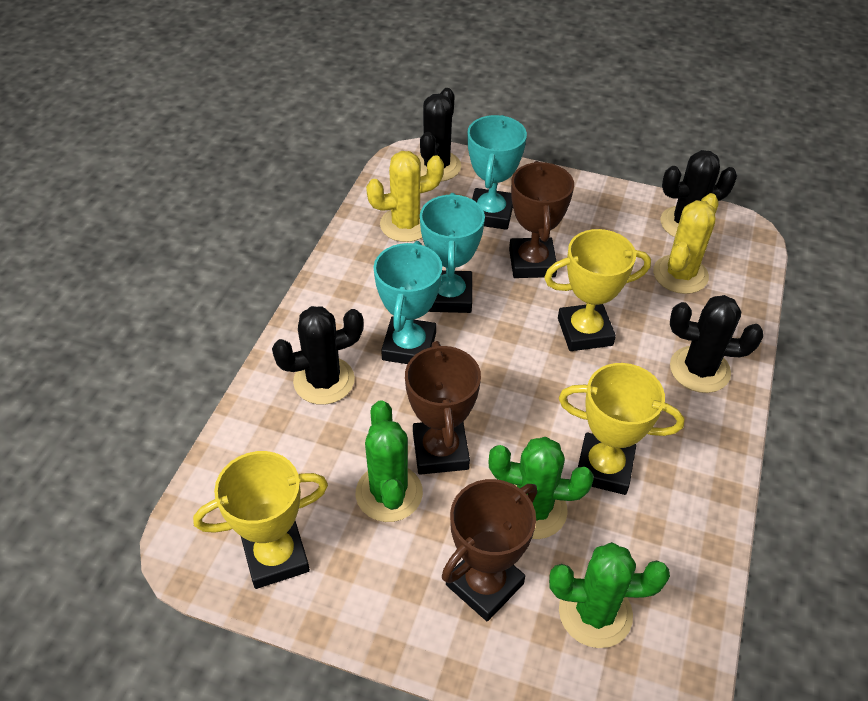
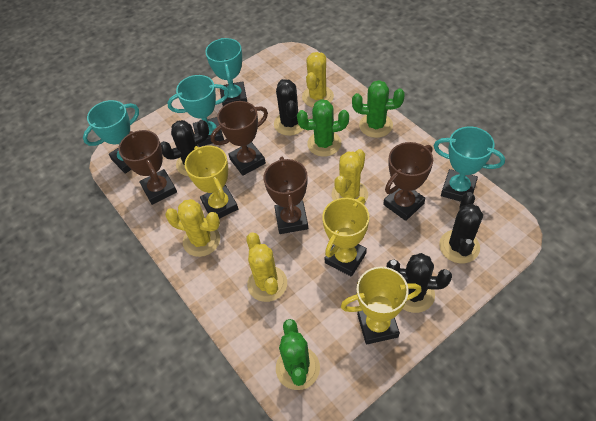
brown trophy: 3 -> 4
turquoise trophy: 3 -> 4
yellow cactus: 2 -> 4

